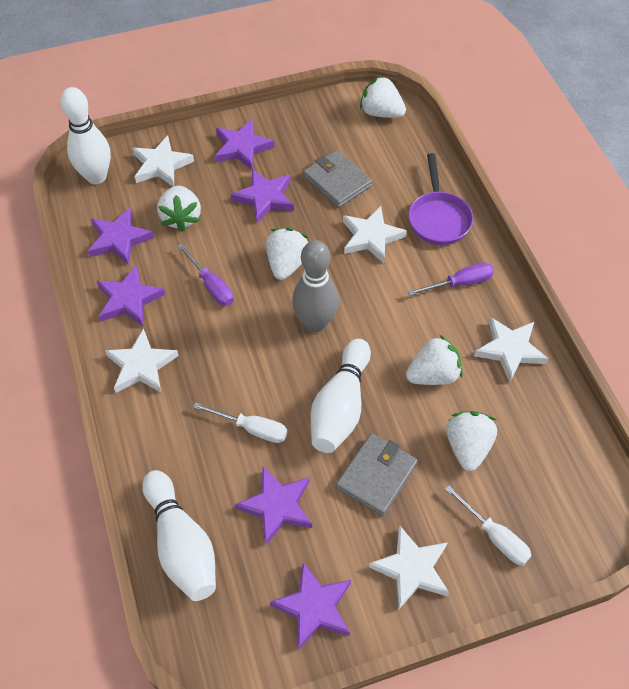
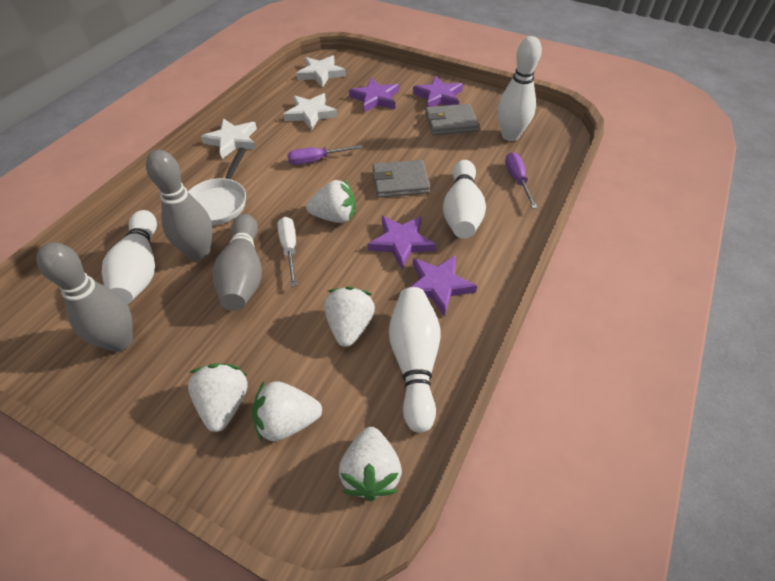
grey bowling pin: 1 -> 3
purple pan: 1 -> 0
purple star: 6 -> 4
white bowling pin: 3 -> 4
white pan: 0 -> 1
white screwdriver: 2 -> 1
white star: 5 -> 3

